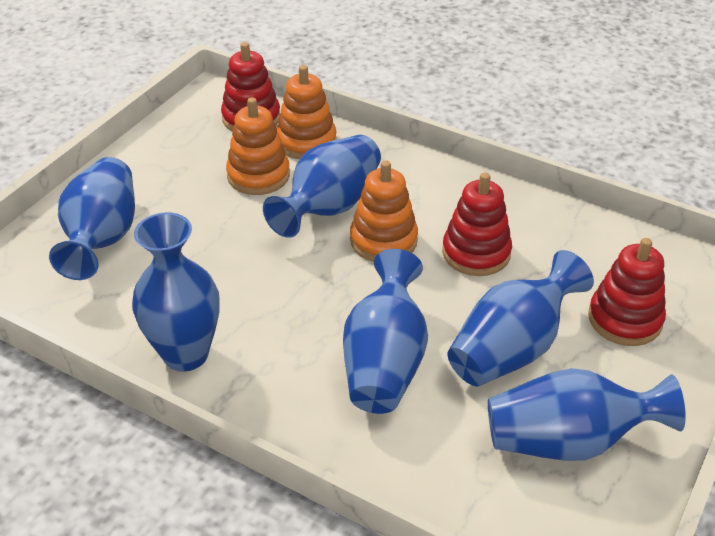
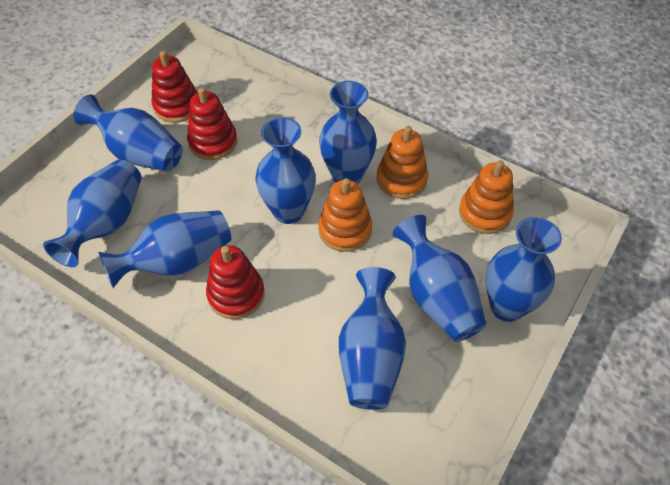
blue vase: 6 -> 8

